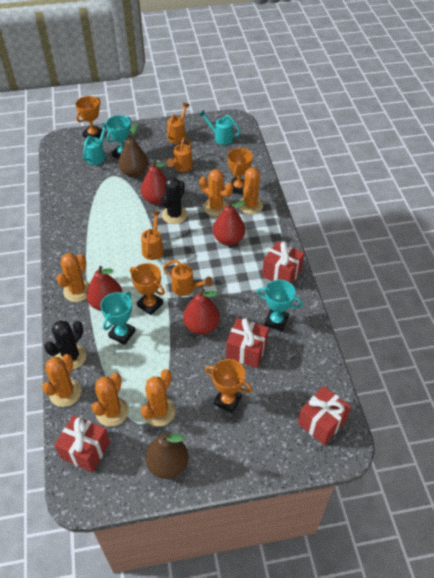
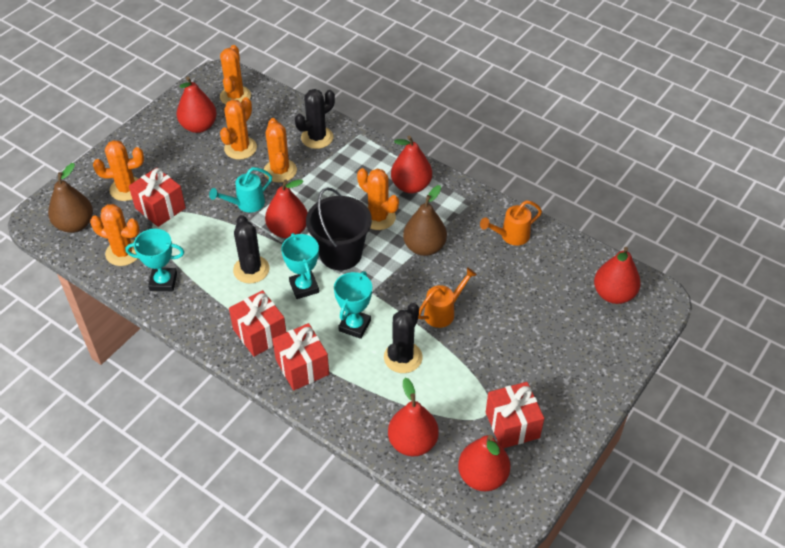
black bucket: 0 -> 1
black cactus: 2 -> 3
orange trophy: 4 -> 0
orange watering can: 4 -> 2
red pear: 4 -> 6
turquoise watering can: 2 -> 1

